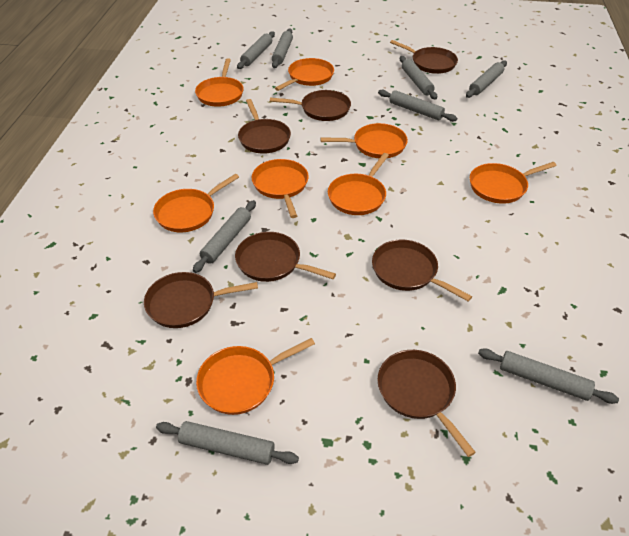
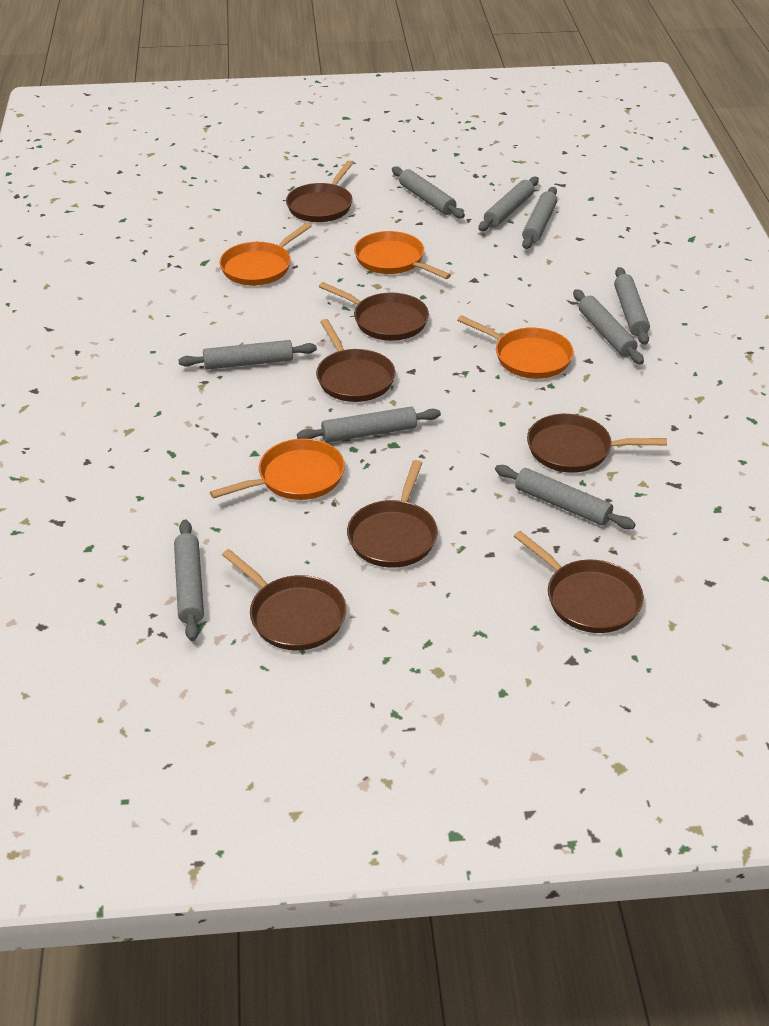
grey rolling pin: 8 -> 9
orange pan: 8 -> 4

